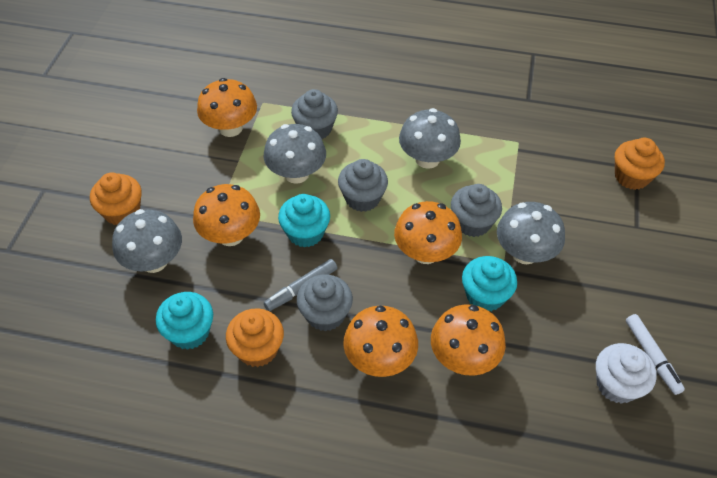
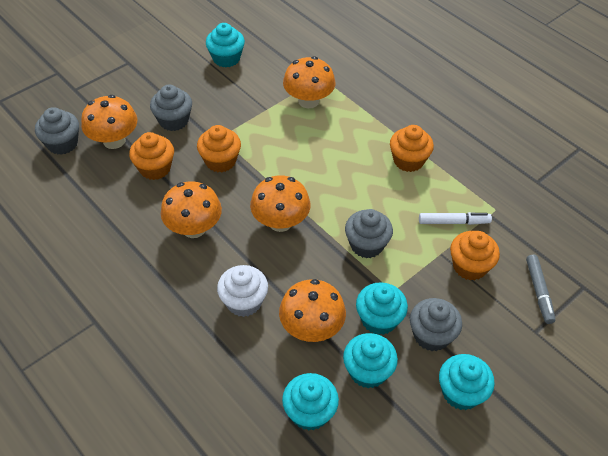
grey mushroom: 4 -> 0
orange cupcake: 3 -> 4
turquoise cupcake: 3 -> 5

